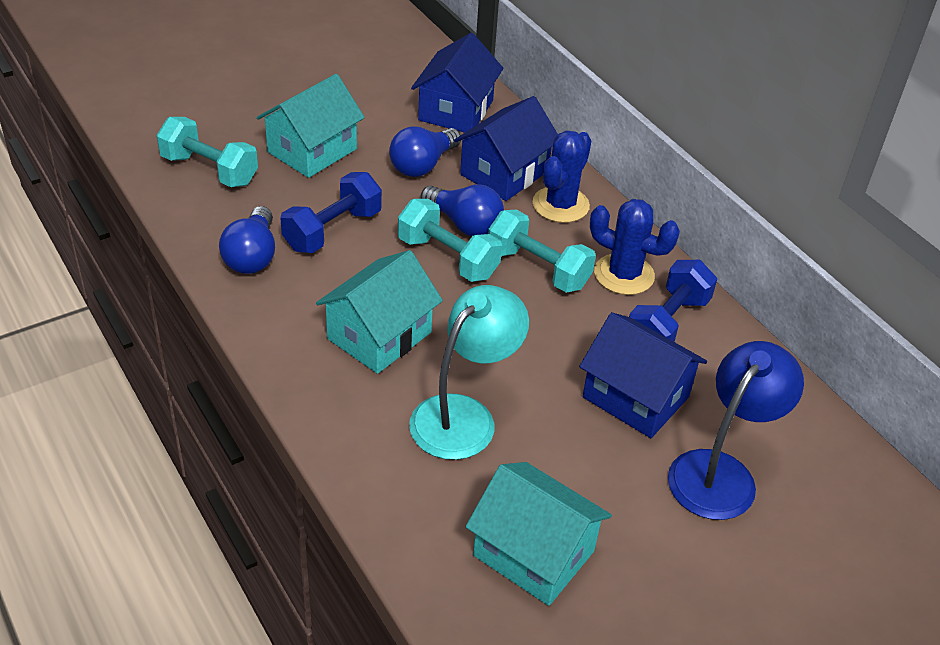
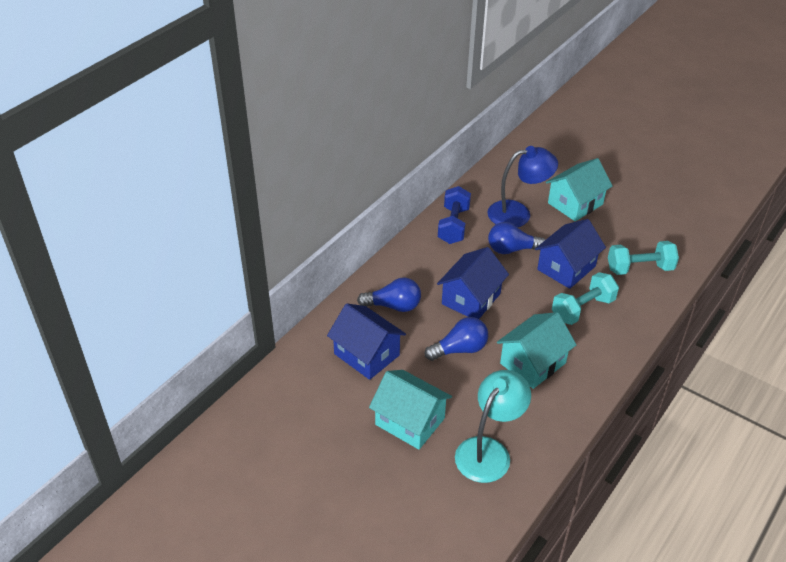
blue cactus: 2 -> 0
blue dumbbell: 2 -> 1
turquoise dumbbell: 3 -> 2

